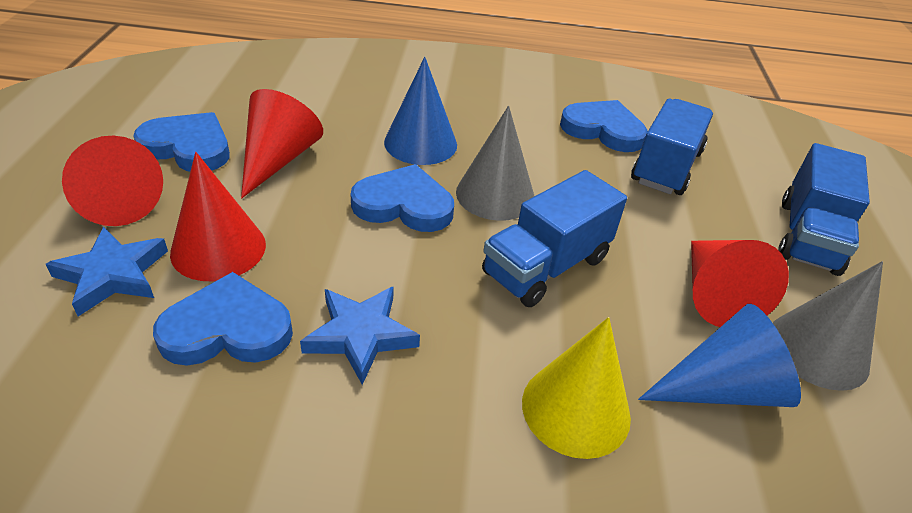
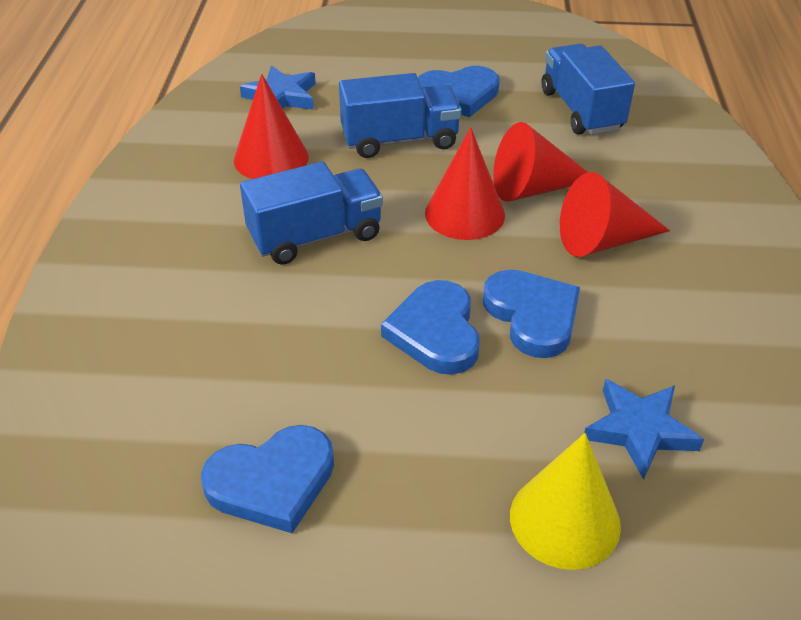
blue cone: 2 -> 0
grey cone: 2 -> 0

